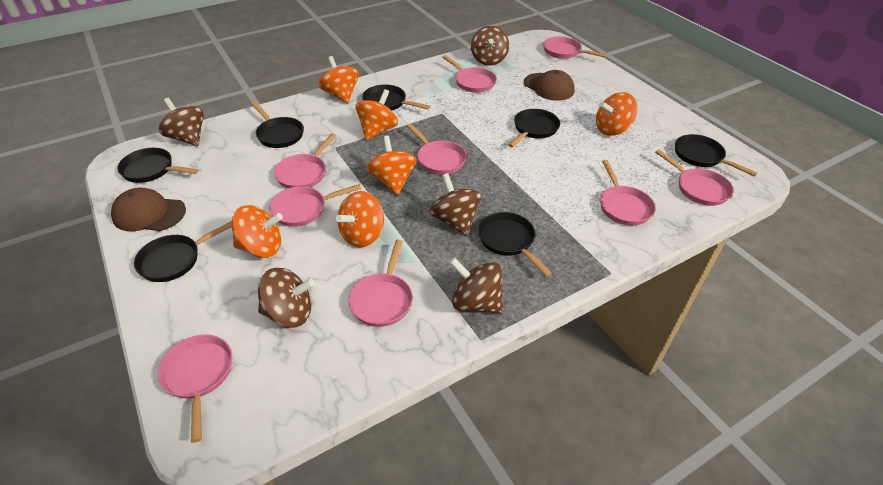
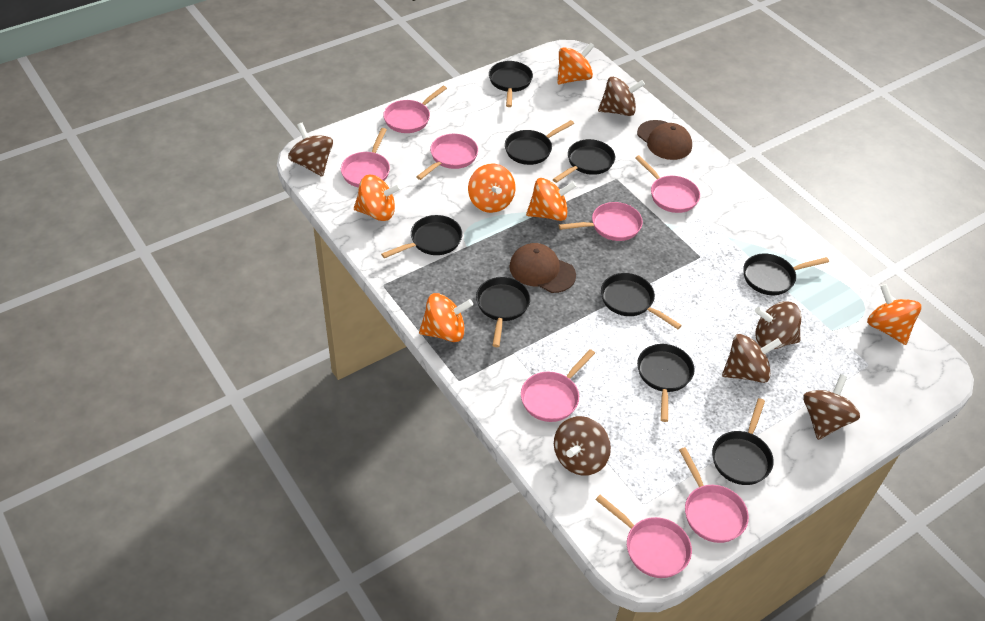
black pan: 7 -> 9
brown spinning top: 5 -> 6
pink pan: 9 -> 8

